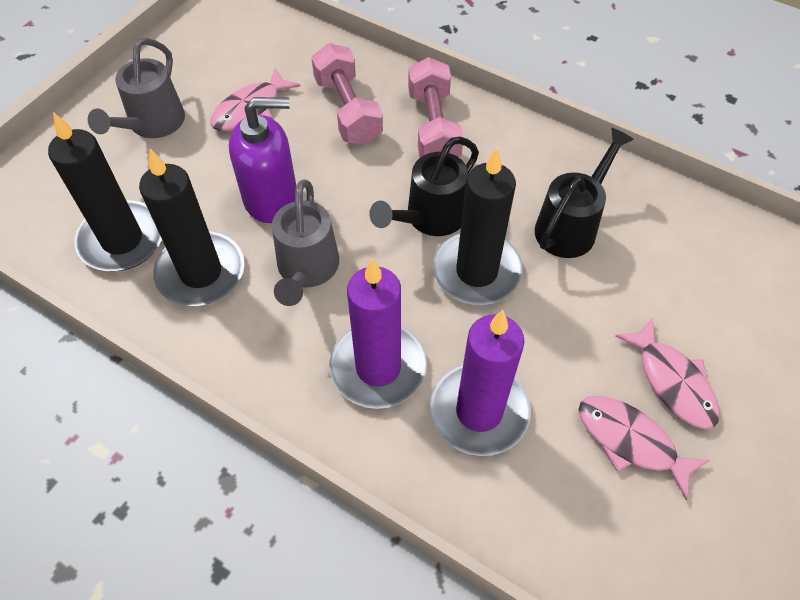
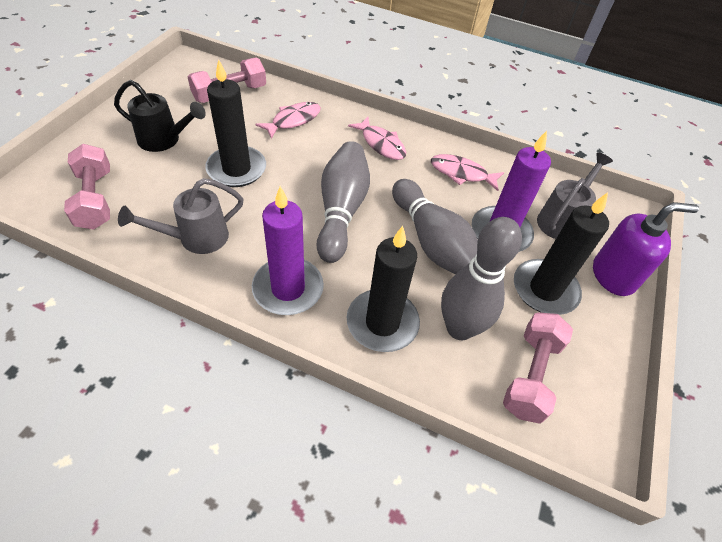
black watering can: 2 -> 1
grey bowling pin: 0 -> 3
pink dumbbell: 2 -> 3

